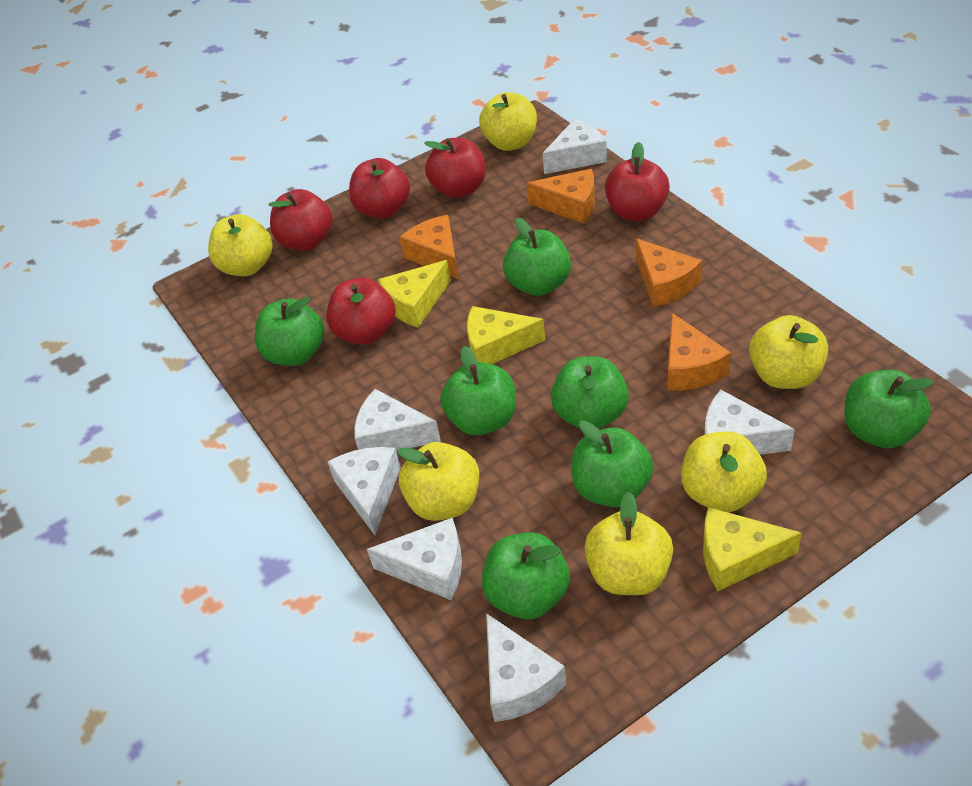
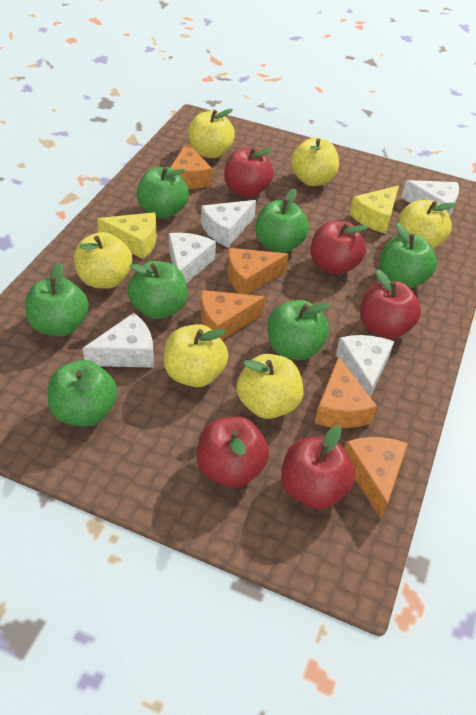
orange cheese: 4 -> 5
white cheese: 6 -> 5
yellow cheese: 3 -> 2

